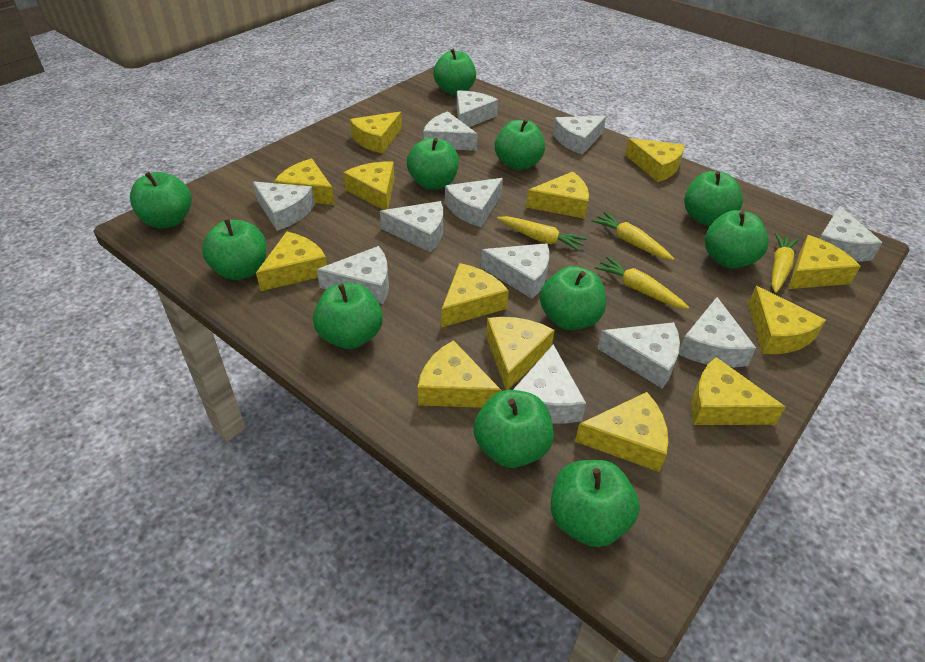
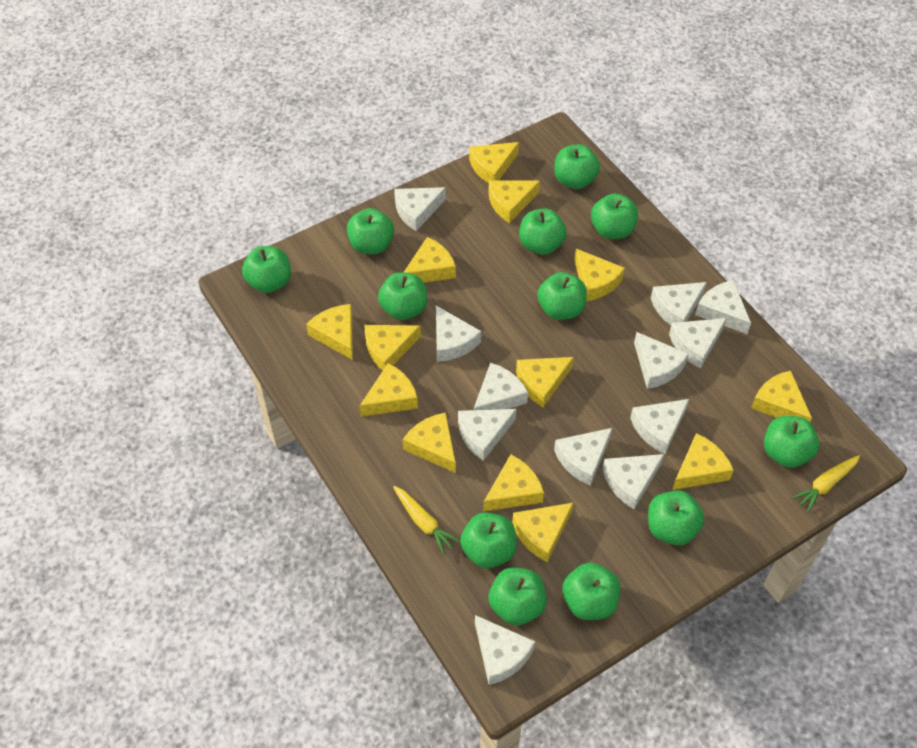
green apple: 11 -> 12
yellow carrot: 4 -> 2

